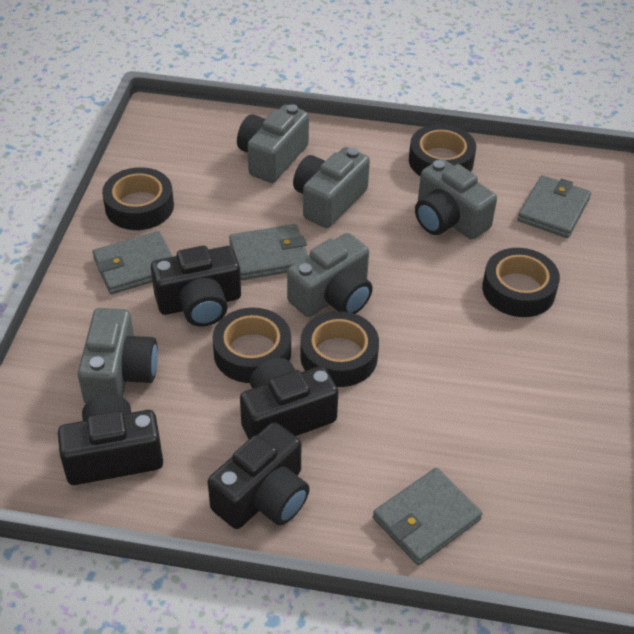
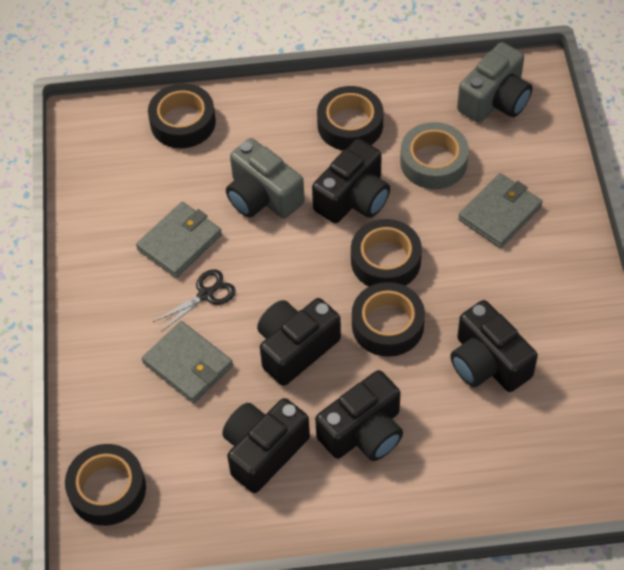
black camera: 4 -> 5
black scissors: 0 -> 1
grey camera: 5 -> 2
grey tape: 0 -> 1
grey wallet: 4 -> 3

